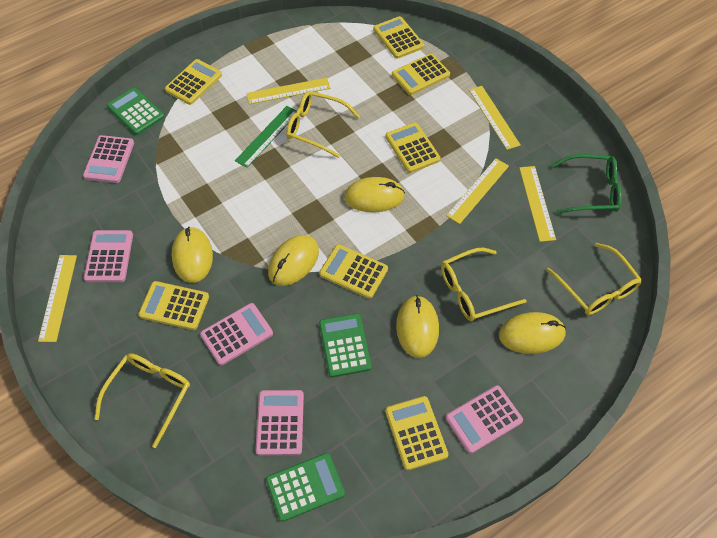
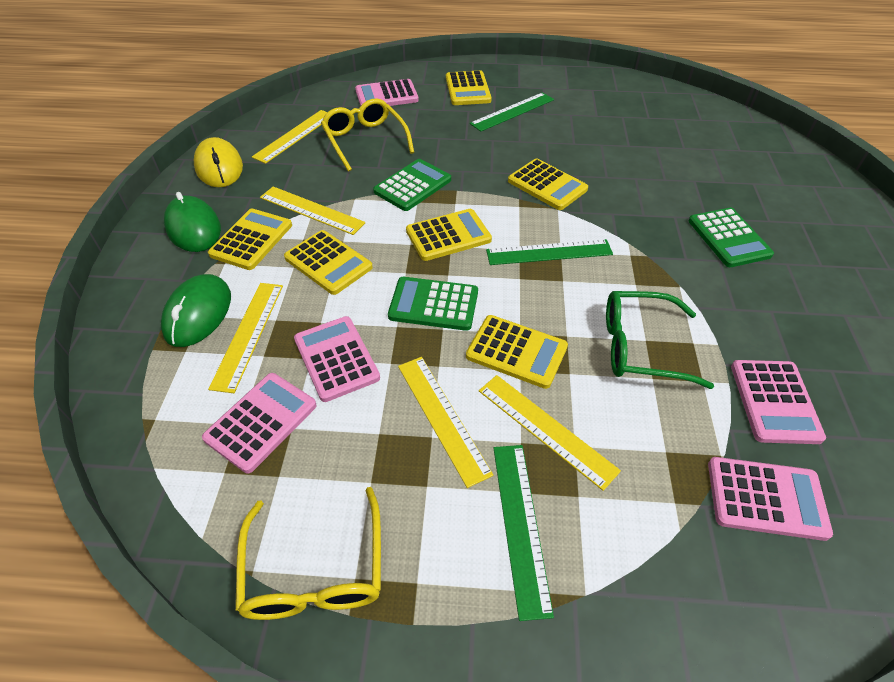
green mouse: 0 -> 2
green ruler: 1 -> 3
yellow calculator: 7 -> 6
yellow glasses: 4 -> 2
yellow mouse: 5 -> 1

